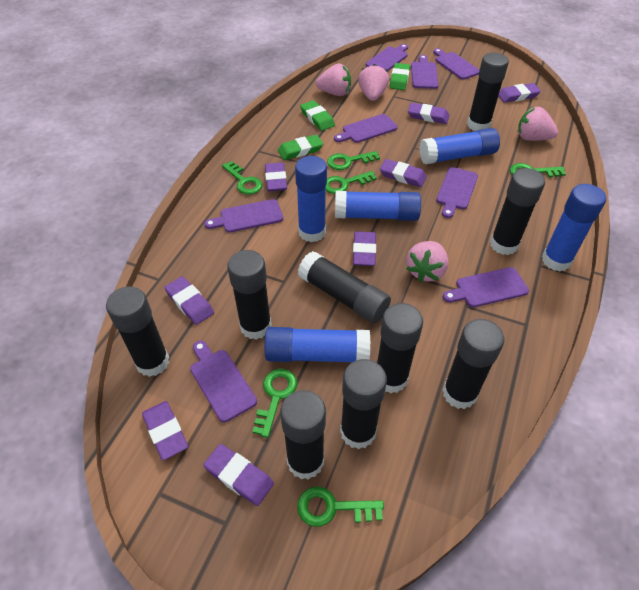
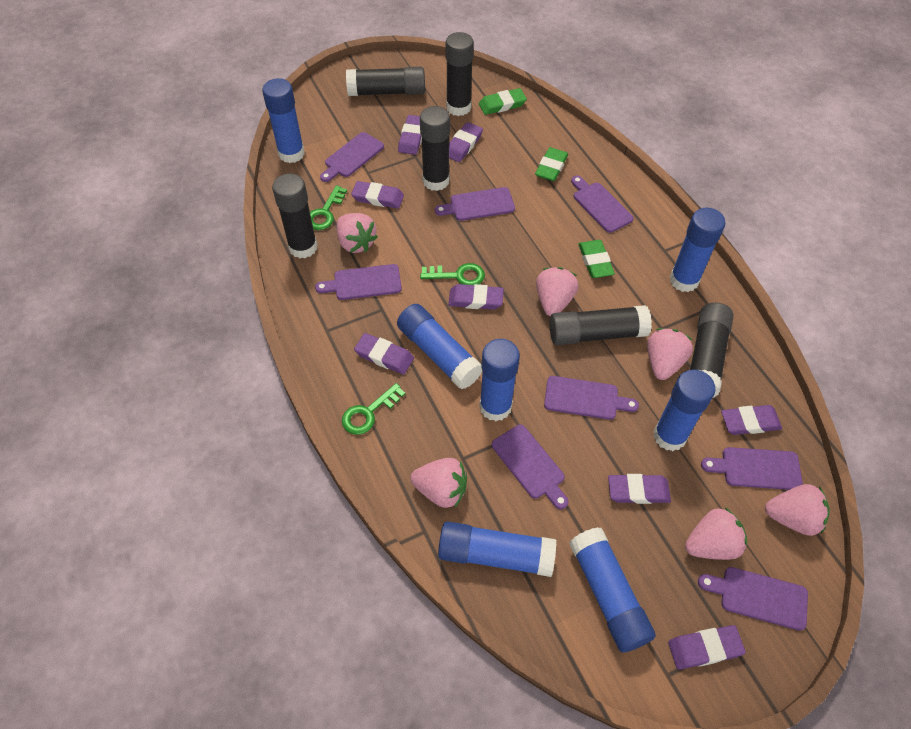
black glue stick: 9 -> 6
blue glue stick: 5 -> 7
green key: 6 -> 3
pink strawberry: 4 -> 6

